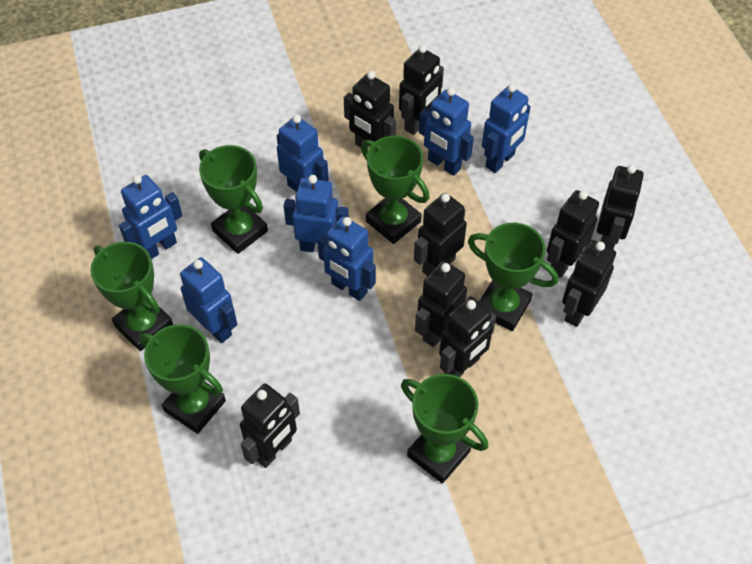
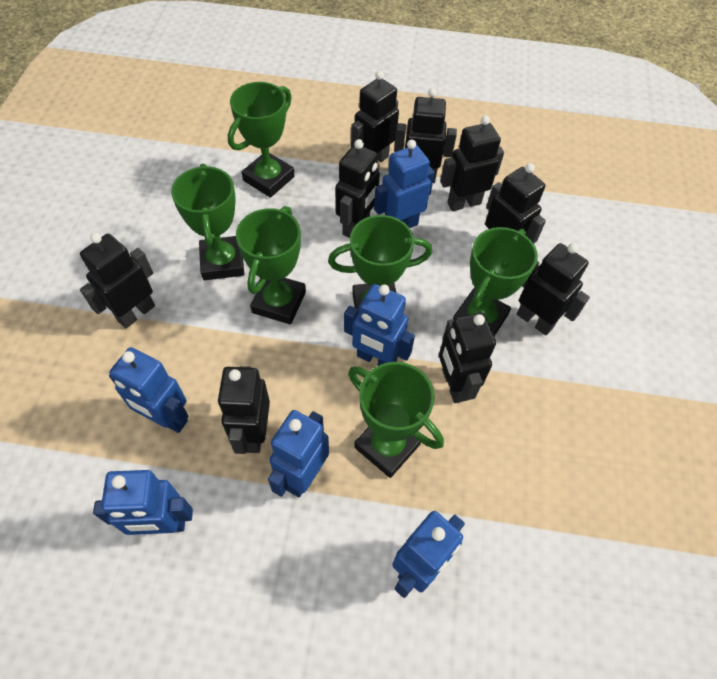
blue robot: 7 -> 6

